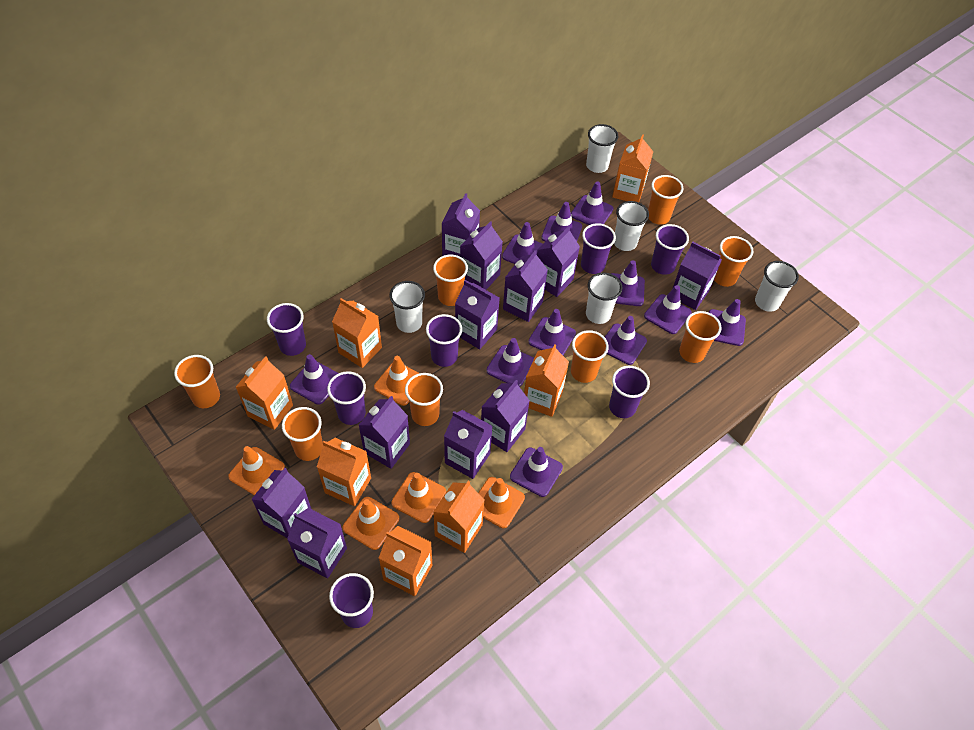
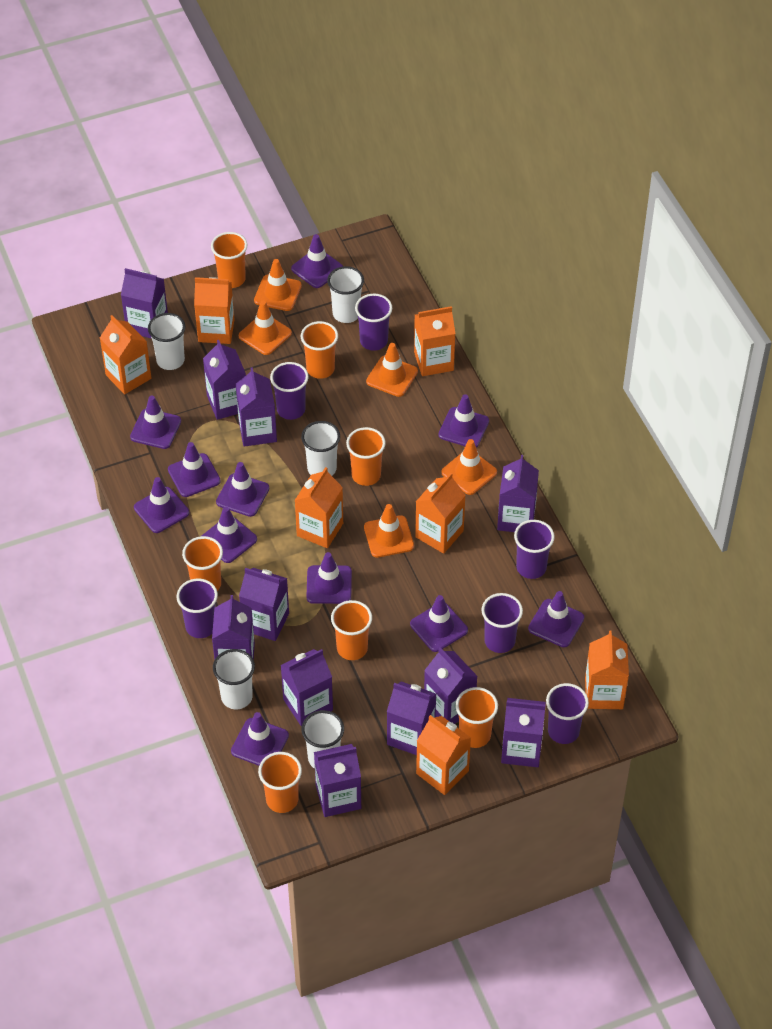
orange cup: 8 -> 7
purple cup: 7 -> 6

